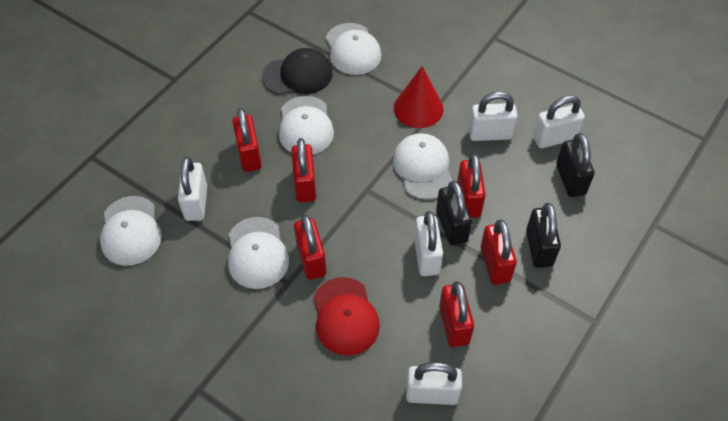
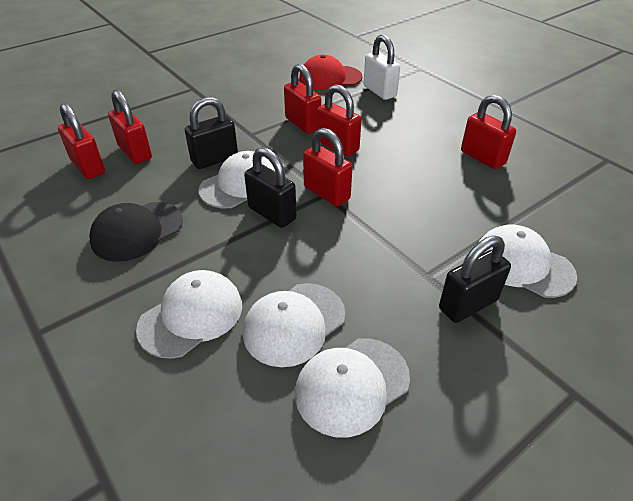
red cone: 1 -> 0
white padlock: 5 -> 1

